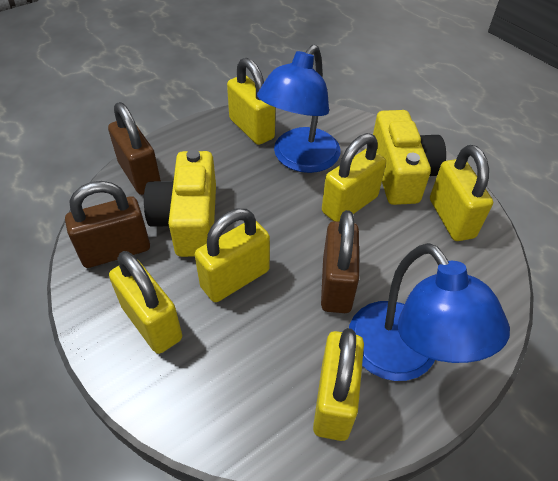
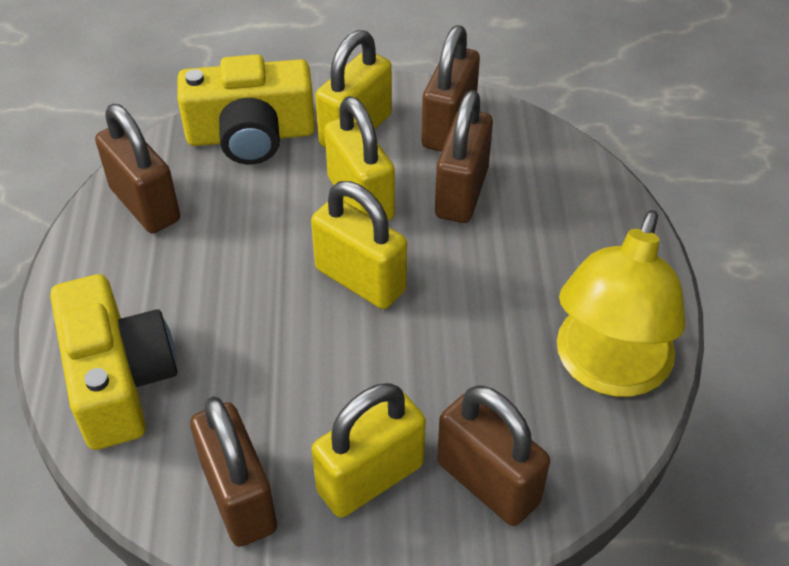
blue lamp: 2 -> 0
brown padlock: 3 -> 5
yellow lamp: 0 -> 1
yellow padlock: 6 -> 4

